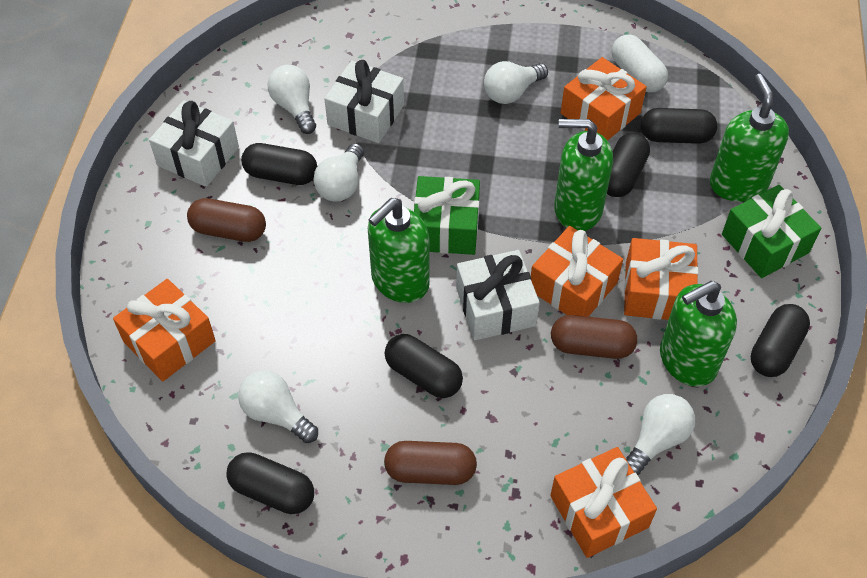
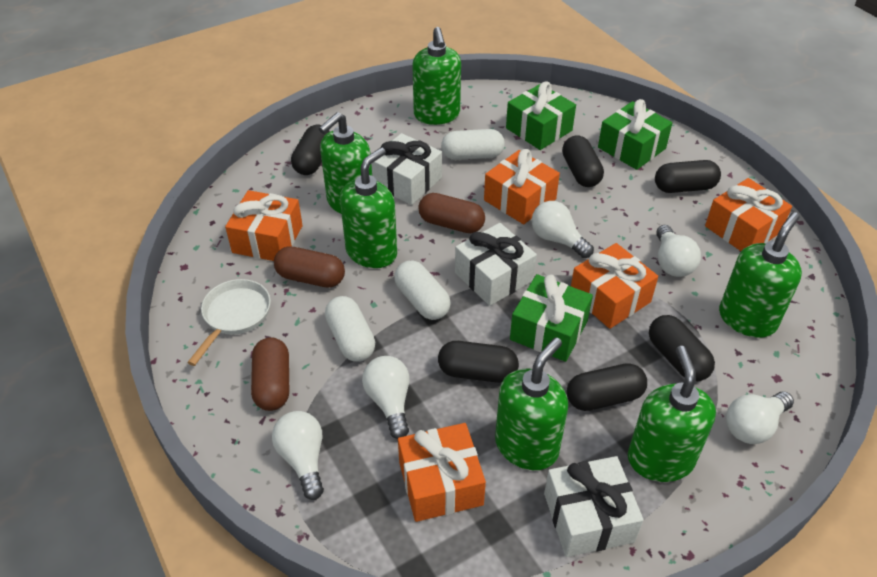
green gift: 2 -> 3
green soap dispenser: 4 -> 6
white capsule: 1 -> 3
white pan: 0 -> 1

